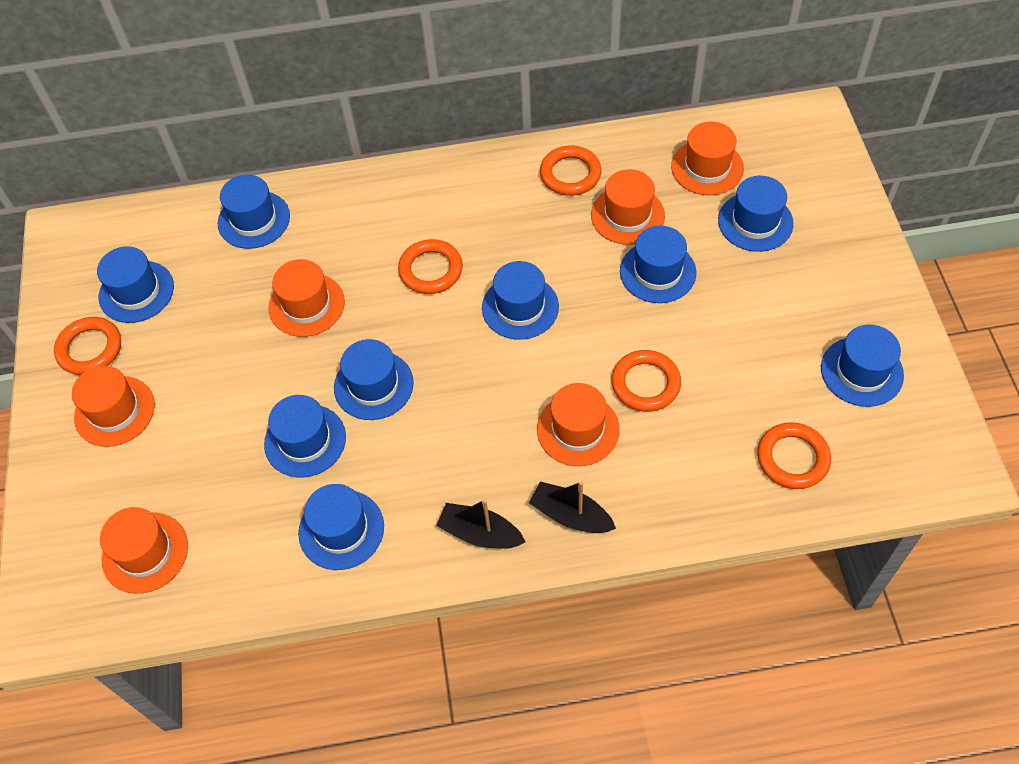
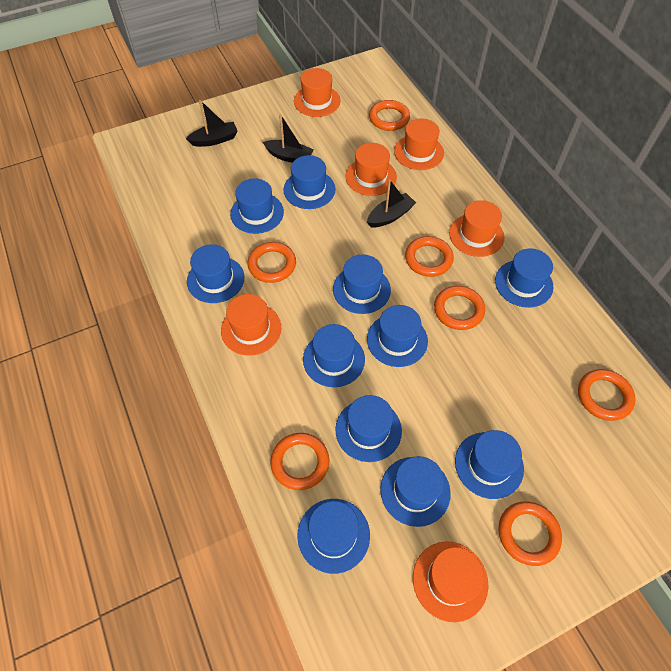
black boat: 2 -> 3
blue hat: 9 -> 11
orange ring: 5 -> 7

